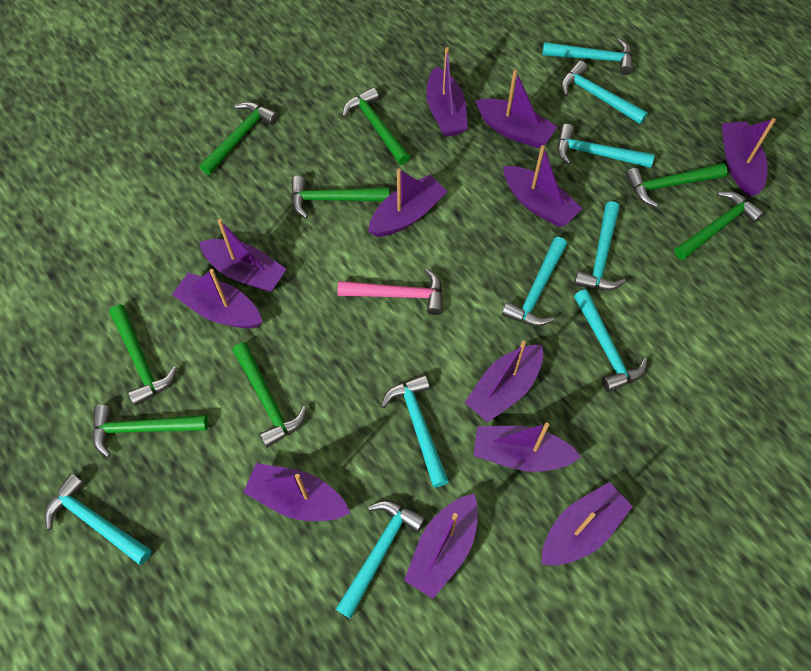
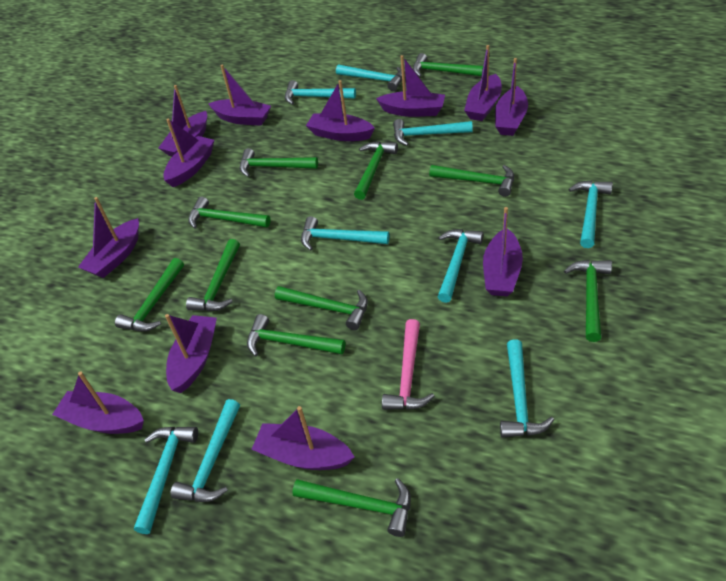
green hammer: 8 -> 11

